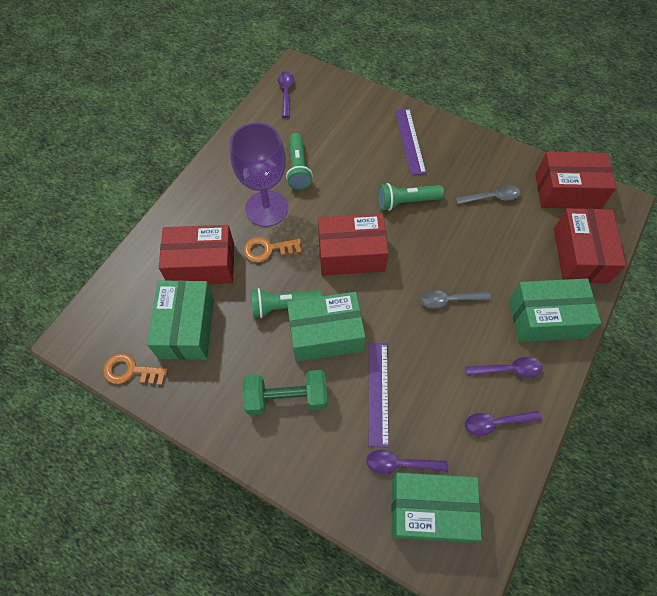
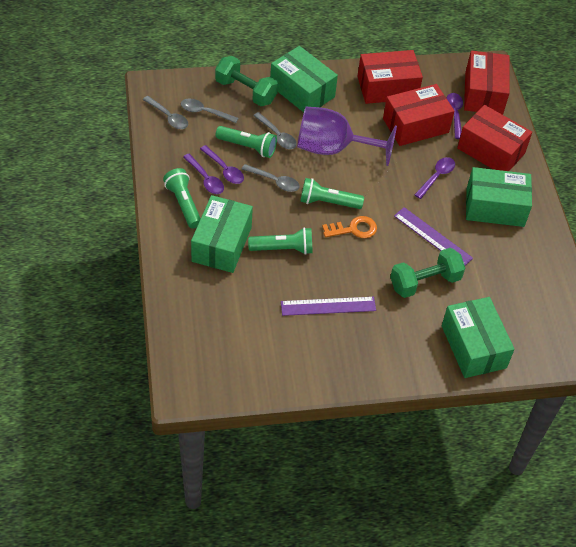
green dumbbell: 1 -> 2
green flashlight: 3 -> 4
grey spoon: 2 -> 4
orange key: 2 -> 1

